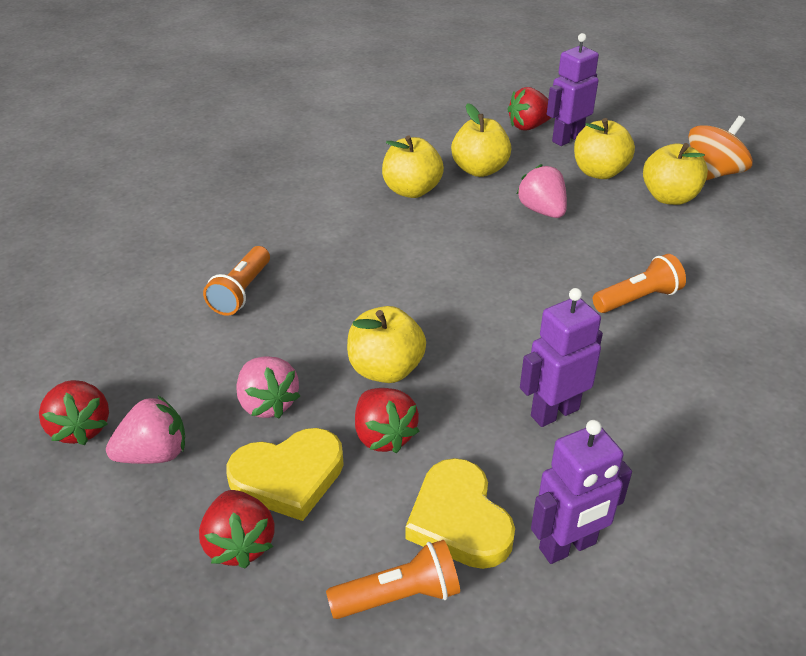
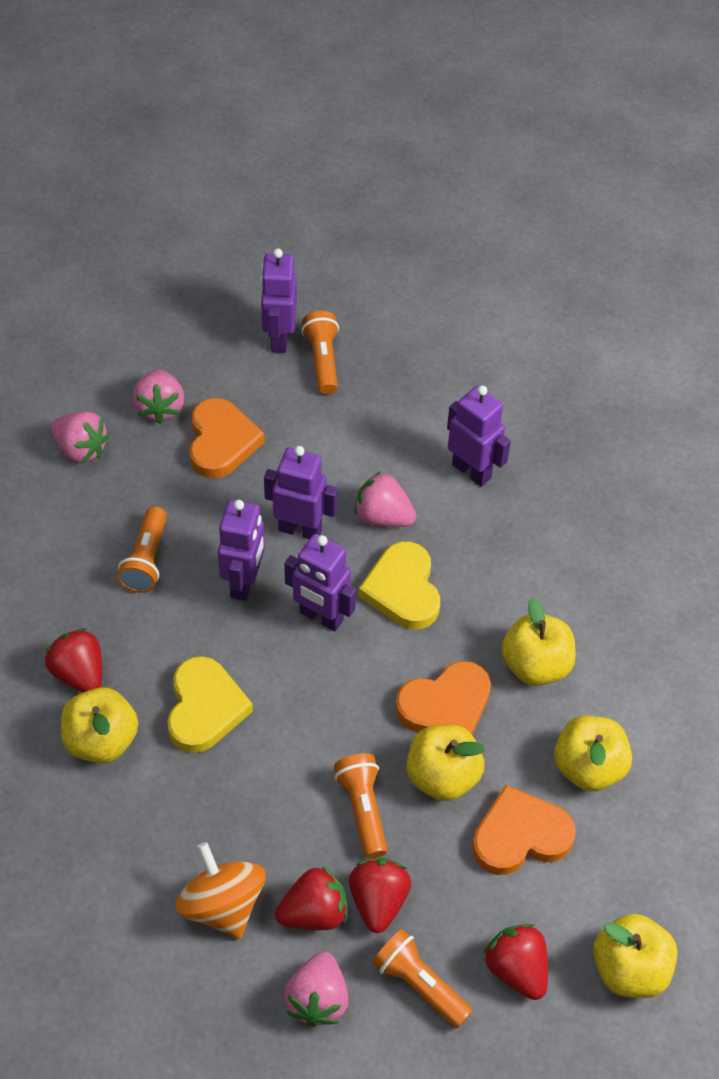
orange flashlight: 3 -> 4
orange heart: 0 -> 3
pink strawberry: 3 -> 4
purple robot: 3 -> 5

